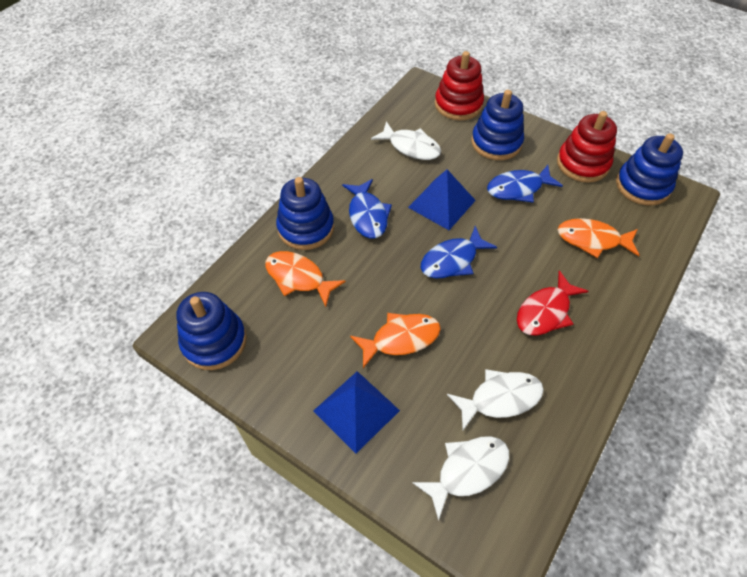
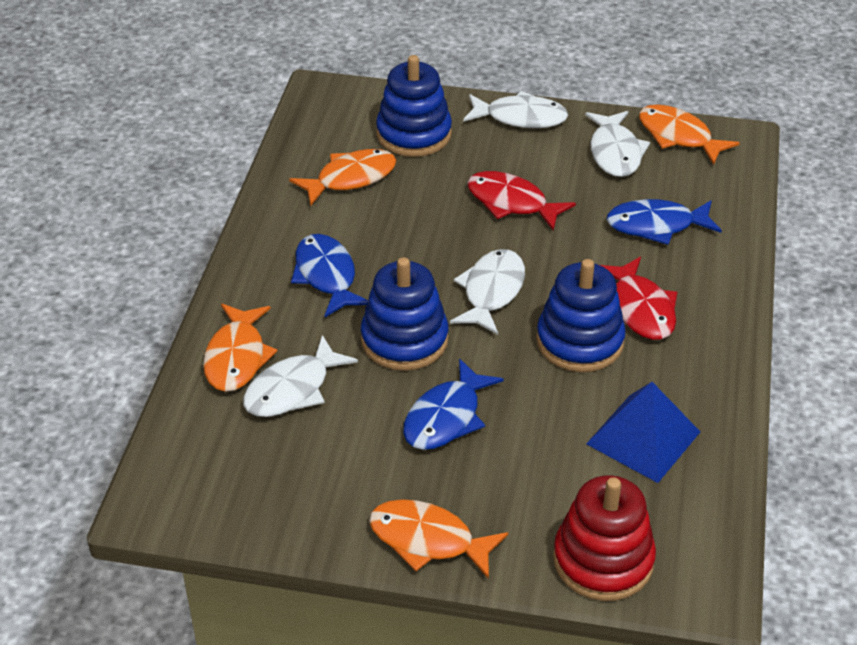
blue pyramid: 2 -> 1
blue stacking toy: 4 -> 3
orange fish: 3 -> 4
red fish: 1 -> 2
red stacking toy: 2 -> 1
white fish: 3 -> 4

